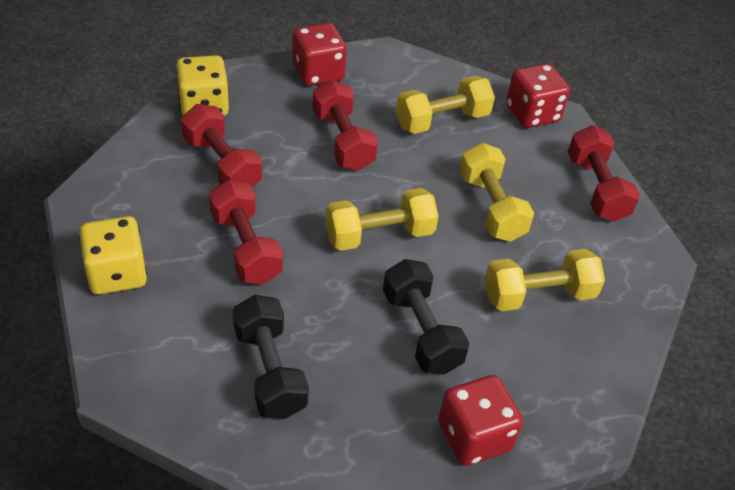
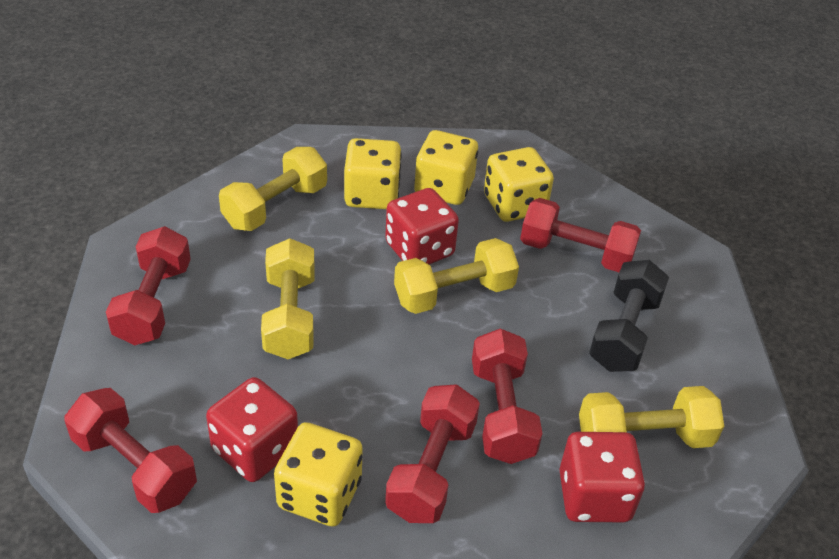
black dumbbell: 2 -> 1
red dumbbell: 4 -> 5
yellow dice: 2 -> 4

